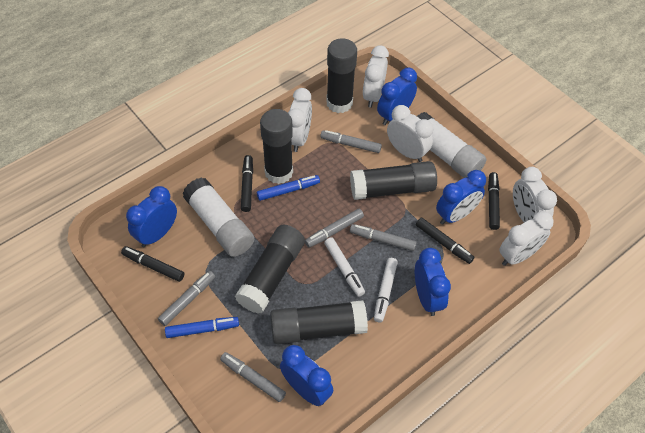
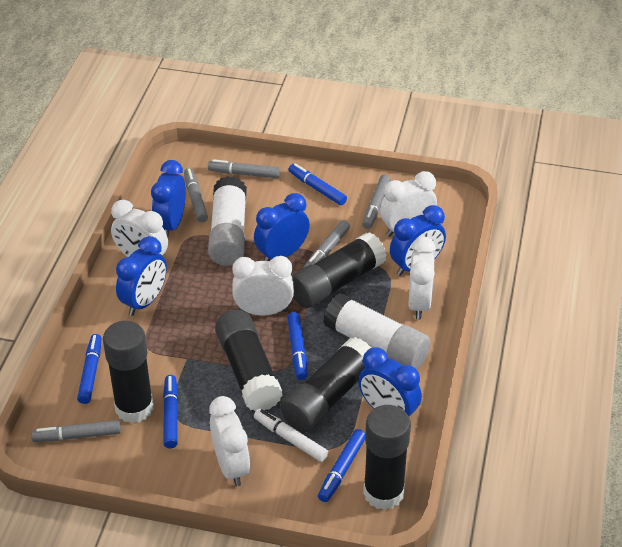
black marker: 4 -> 0
blue marker: 2 -> 5
white marker: 2 -> 1

